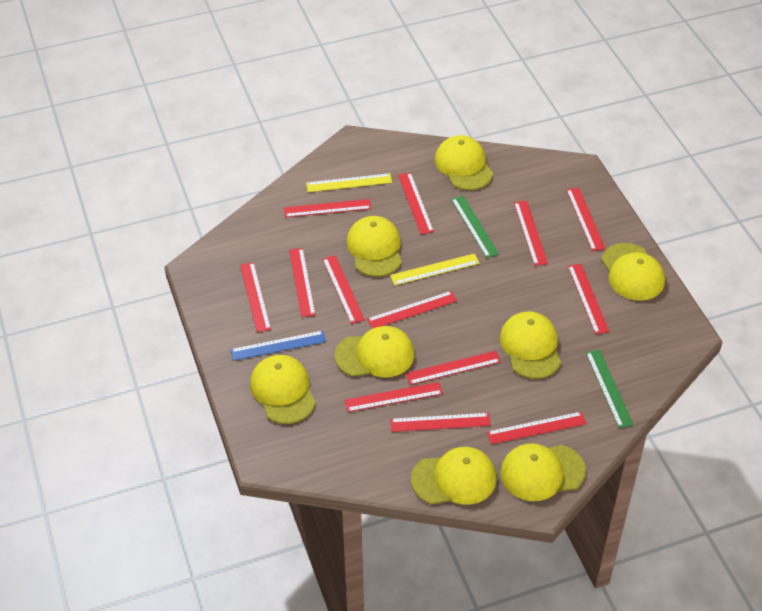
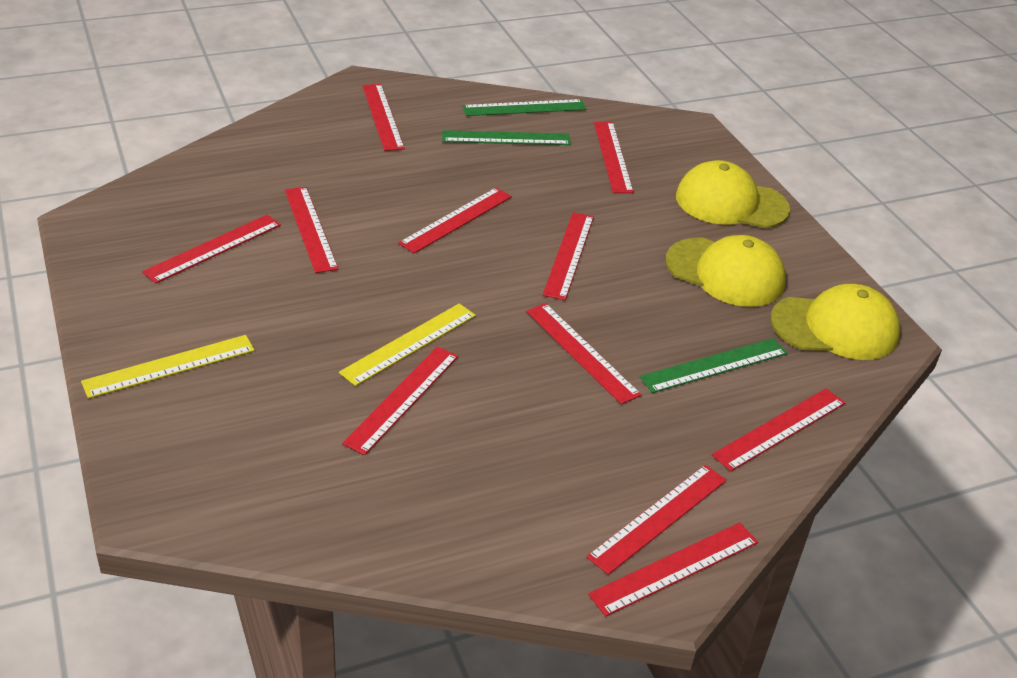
blue ruler: 1 -> 0
green ruler: 2 -> 3
red ruler: 13 -> 11
yellow cap: 8 -> 3

